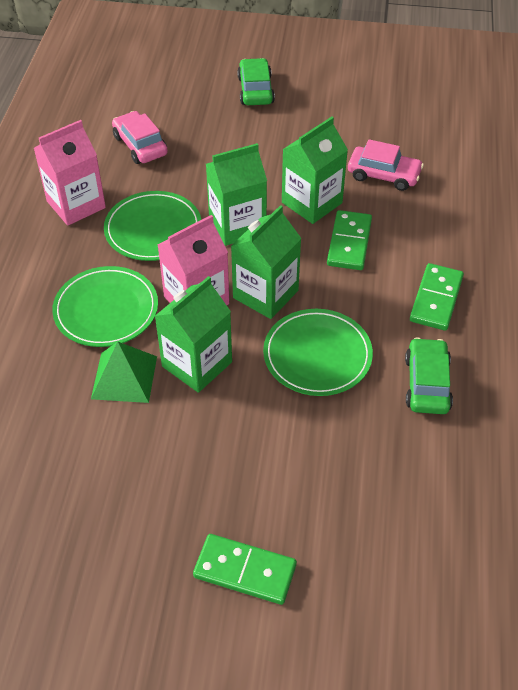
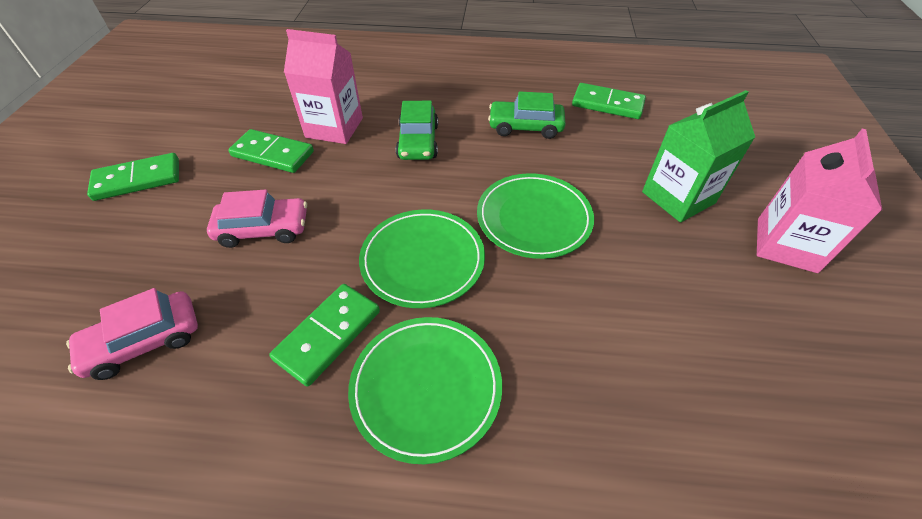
green carton: 4 -> 1
green domino: 3 -> 4
green pyramid: 1 -> 0

